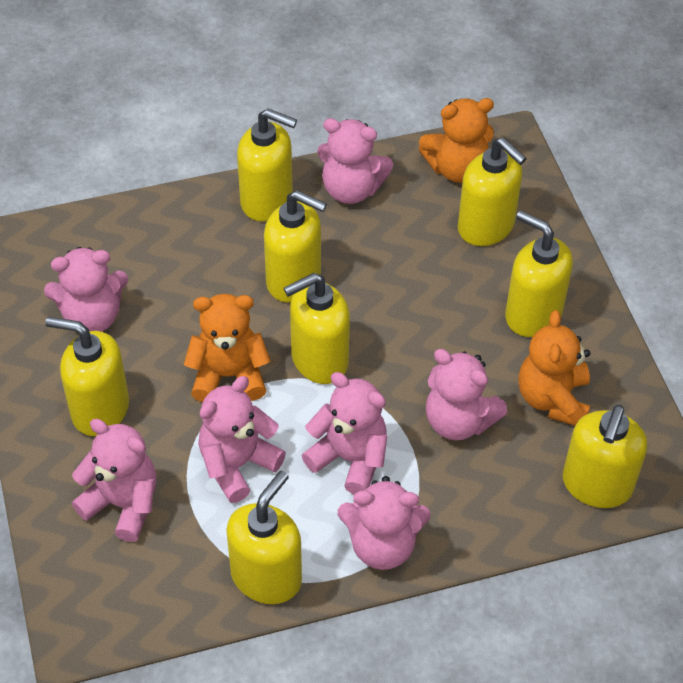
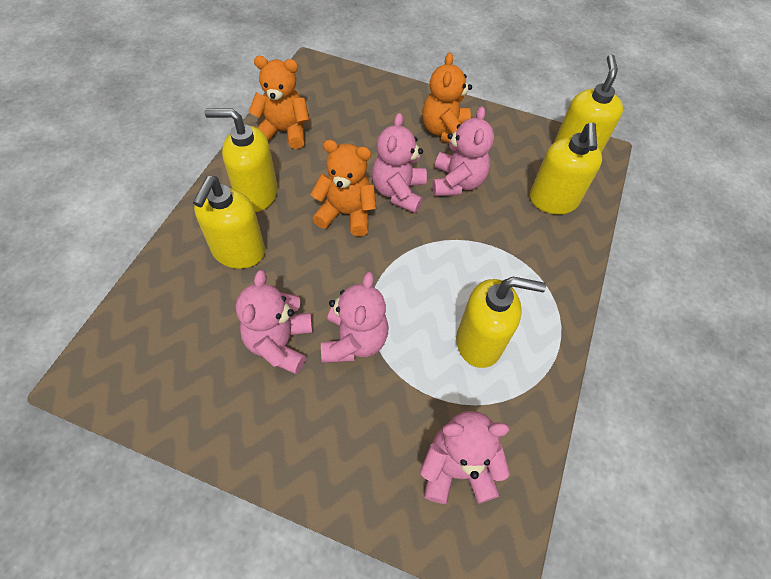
pink teddy bear: 7 -> 5
yellow soap dispenser: 8 -> 5

